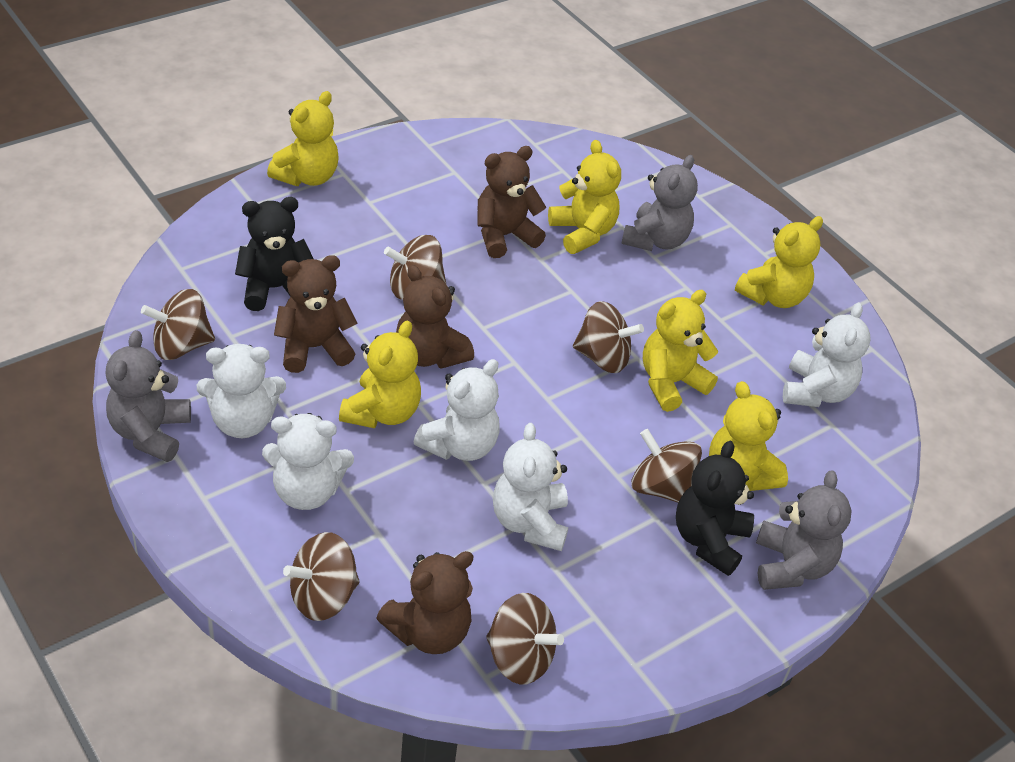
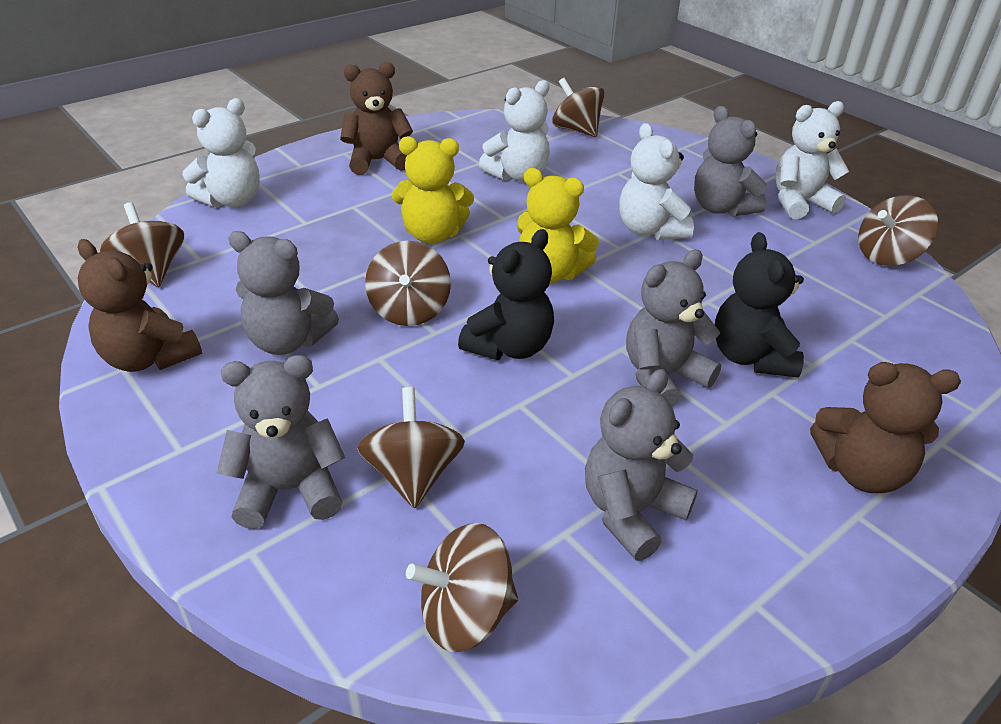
brown teddy bear: 4 -> 3
grey teddy bear: 3 -> 5
white teddy bear: 5 -> 4
yellow teddy bear: 6 -> 2

